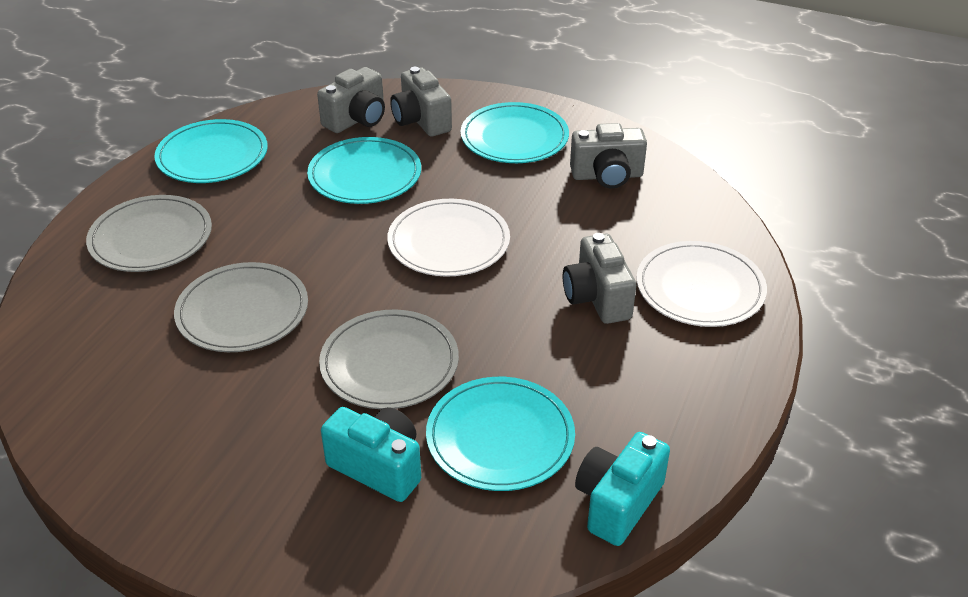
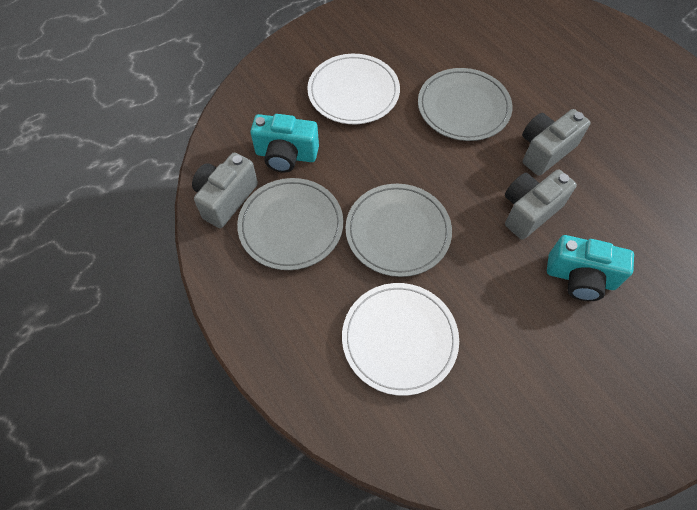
grey camera: 4 -> 3
turquoise plate: 4 -> 0

